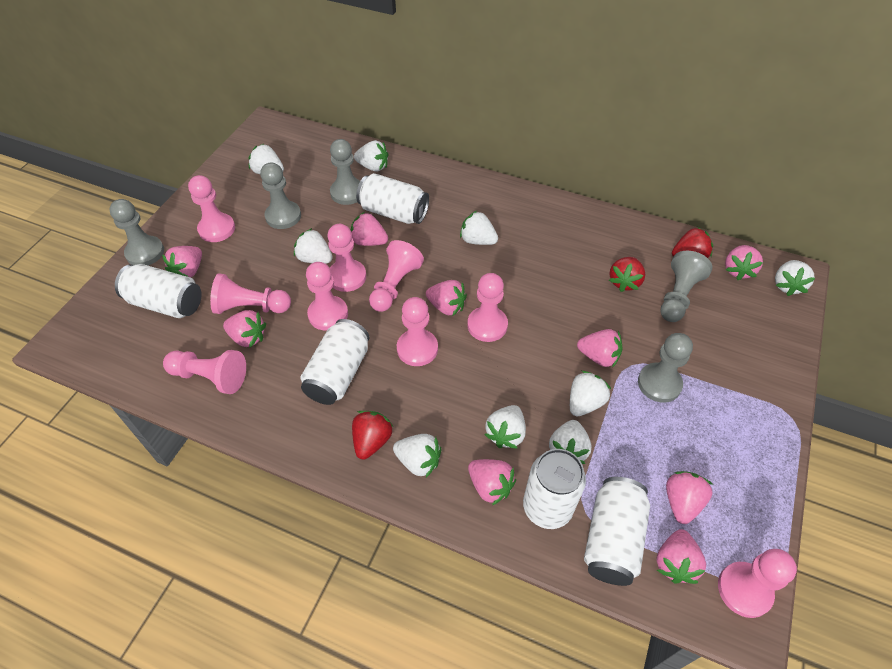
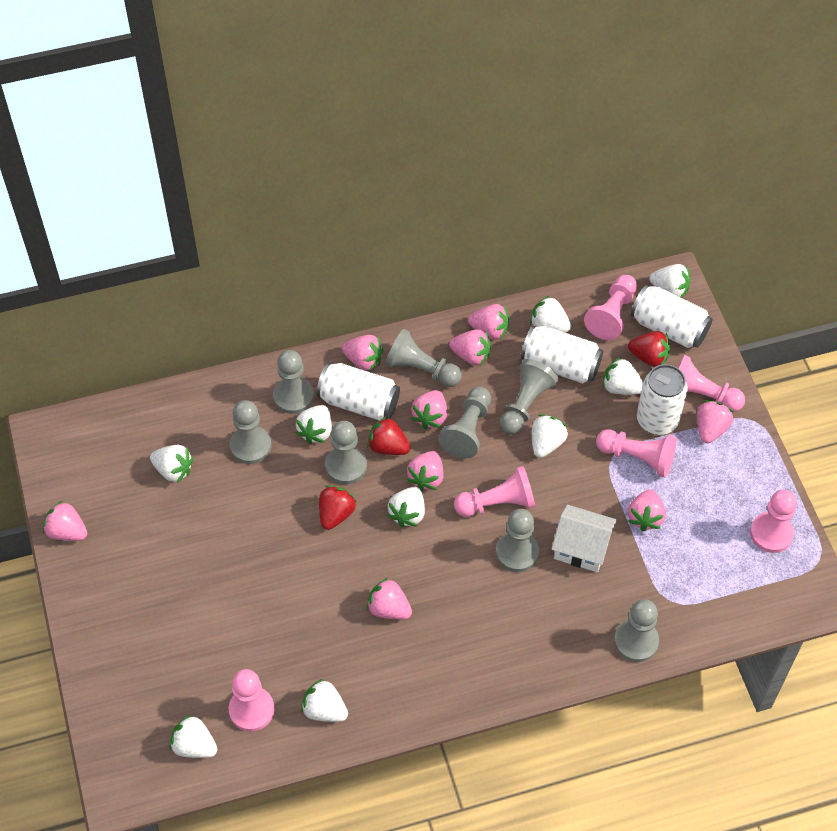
grey pawn: 5 -> 8
pink pawn: 9 -> 6
white can: 5 -> 4
white house: 0 -> 1

